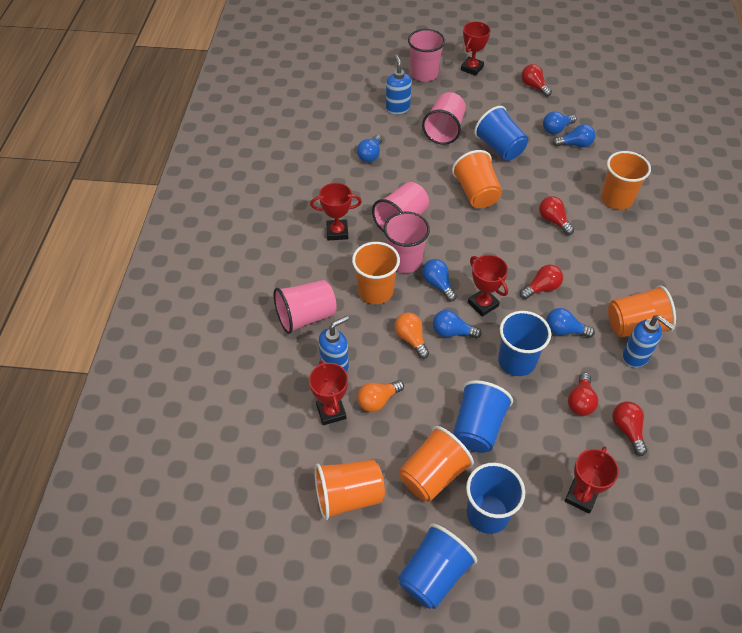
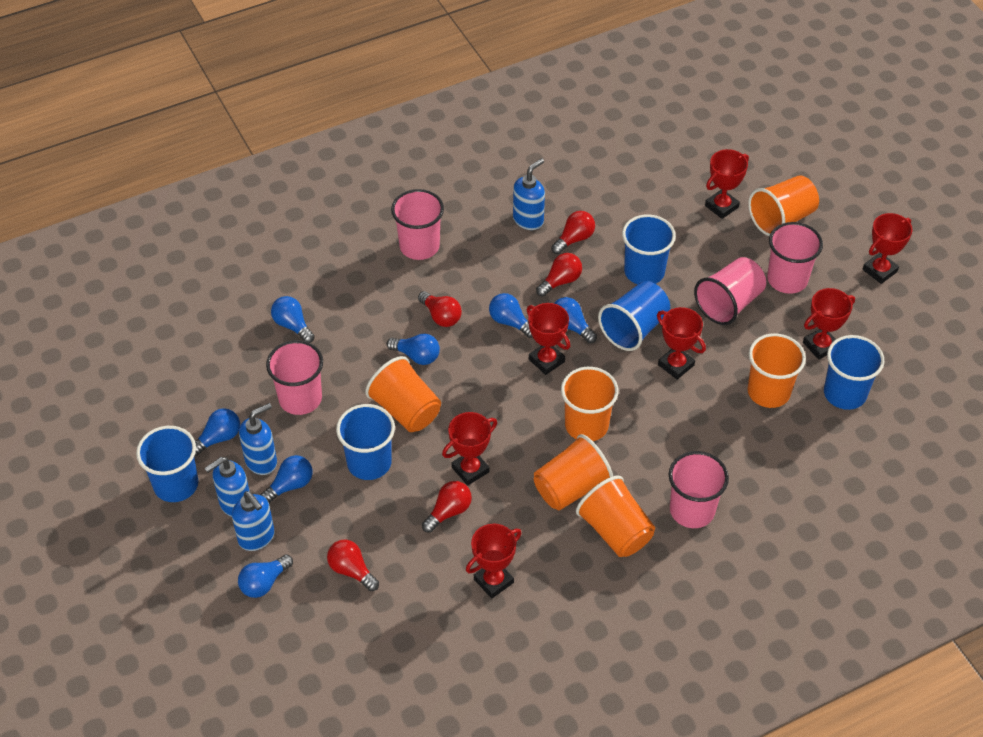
blue light bulb: 6 -> 7
blue soap dispenser: 3 -> 4
orange light bulb: 2 -> 0
red trophy: 5 -> 7

